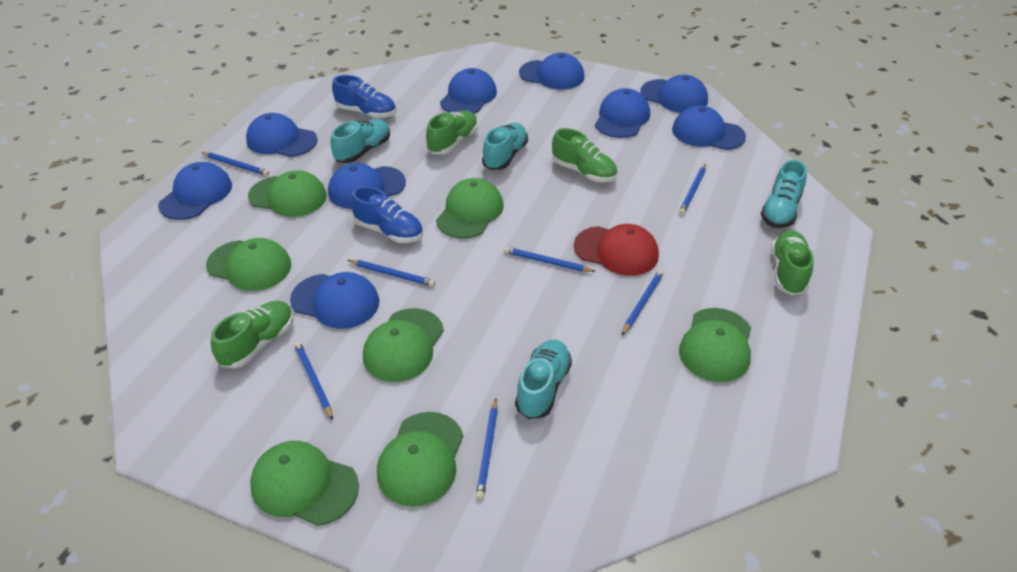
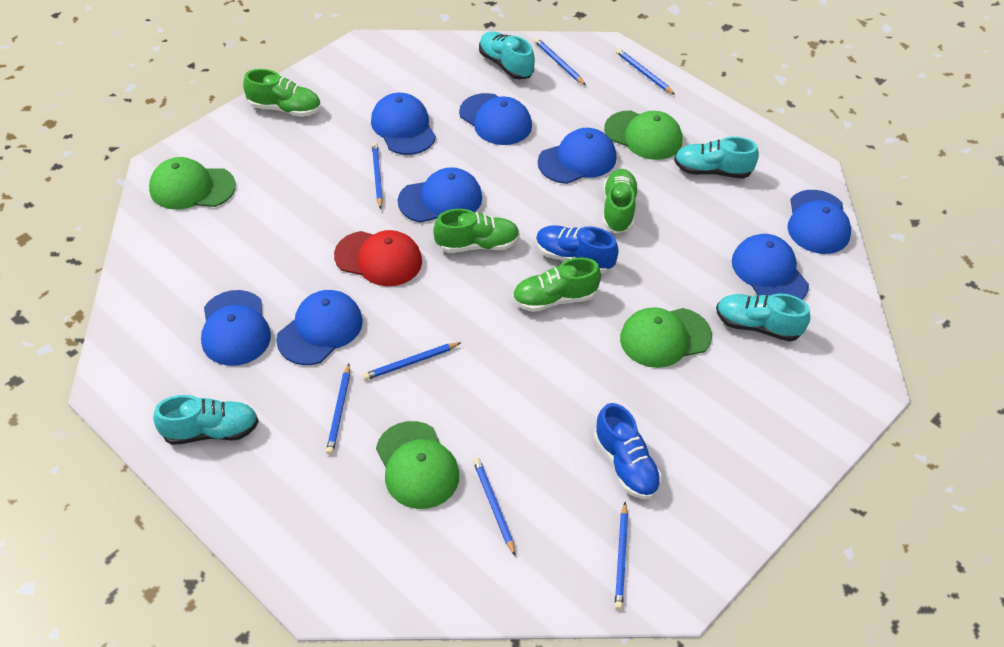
blue cap: 9 -> 8
green cap: 7 -> 4

